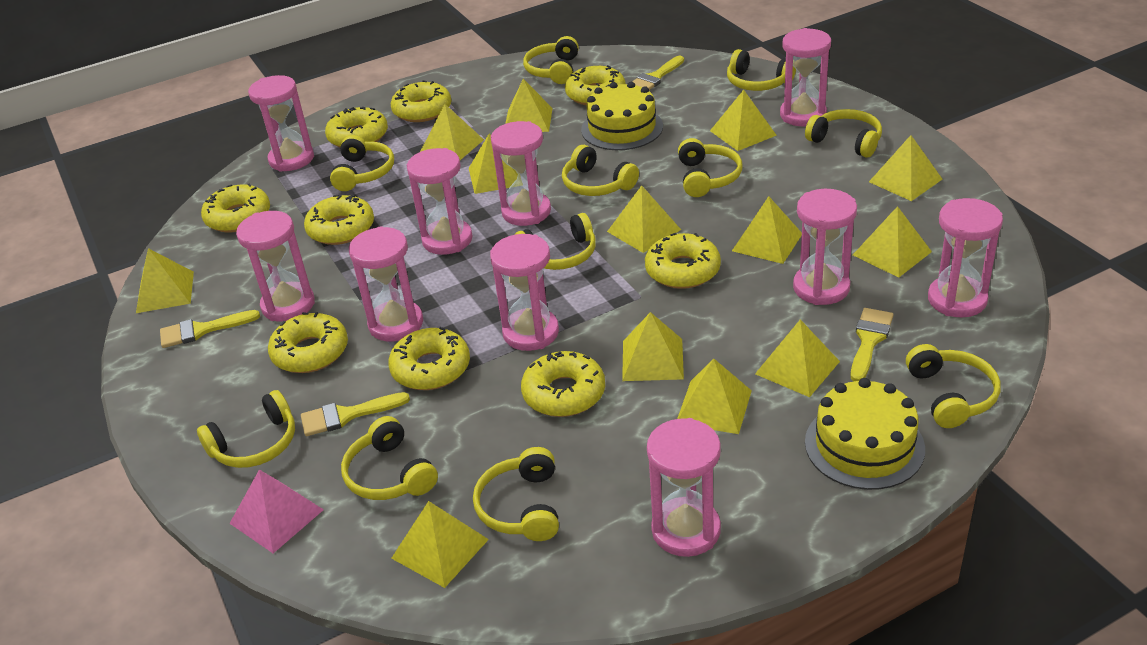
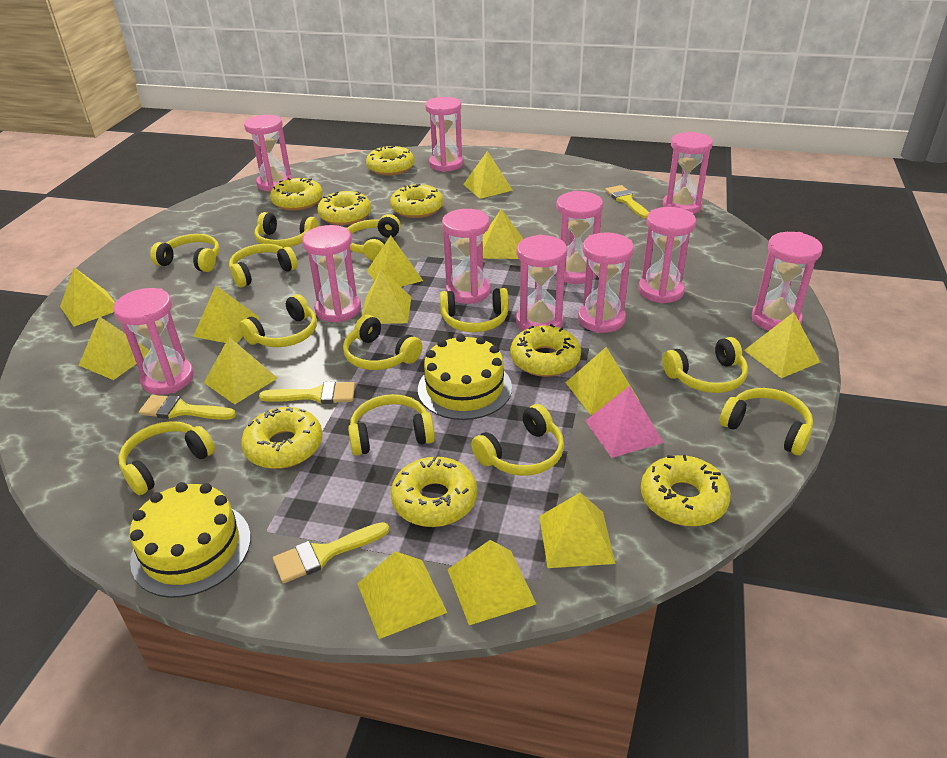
pink hourglass: 10 -> 11
yellow donut: 9 -> 8
yellow headphones: 11 -> 12

